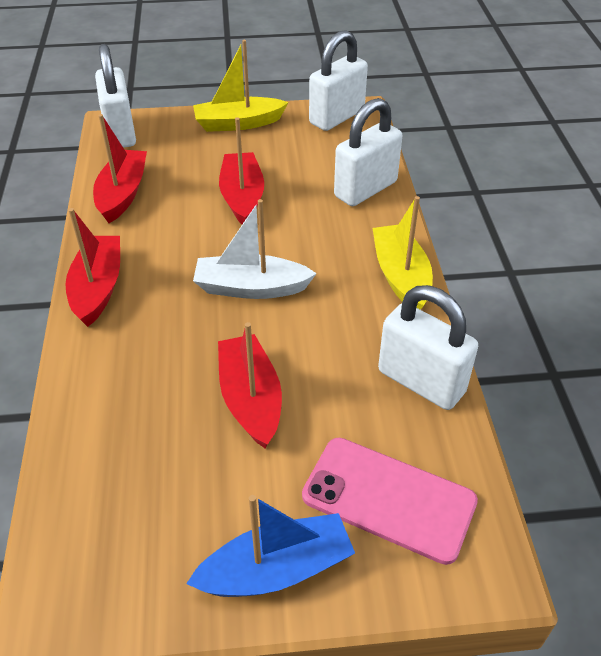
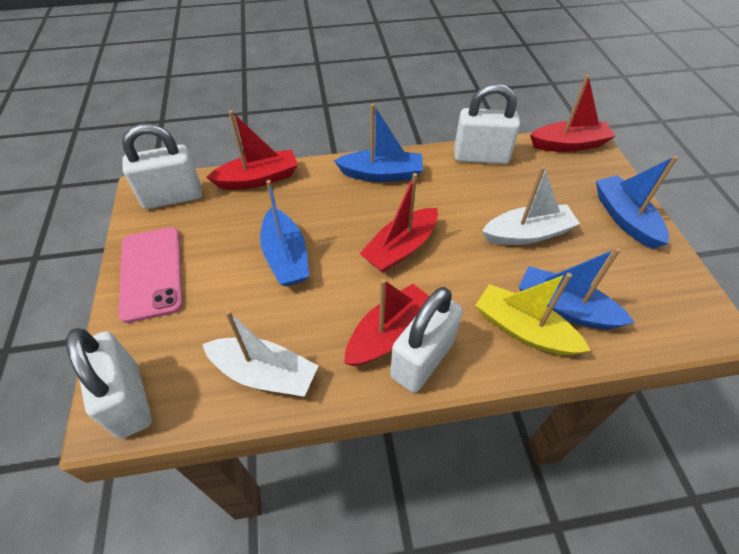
blue boat: 1 -> 4
white boat: 1 -> 2
yellow boat: 2 -> 1

